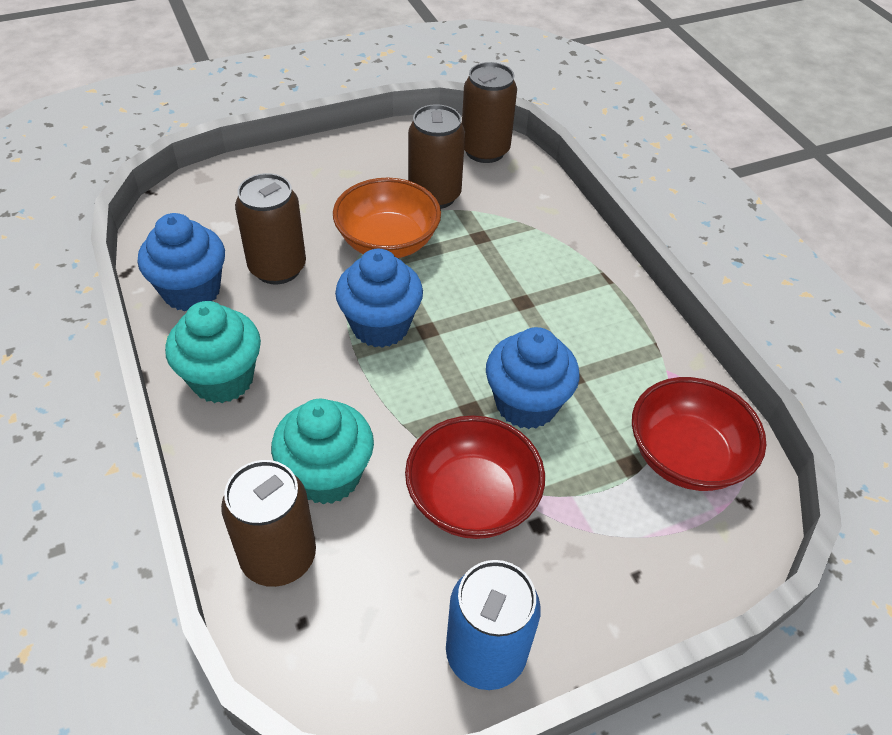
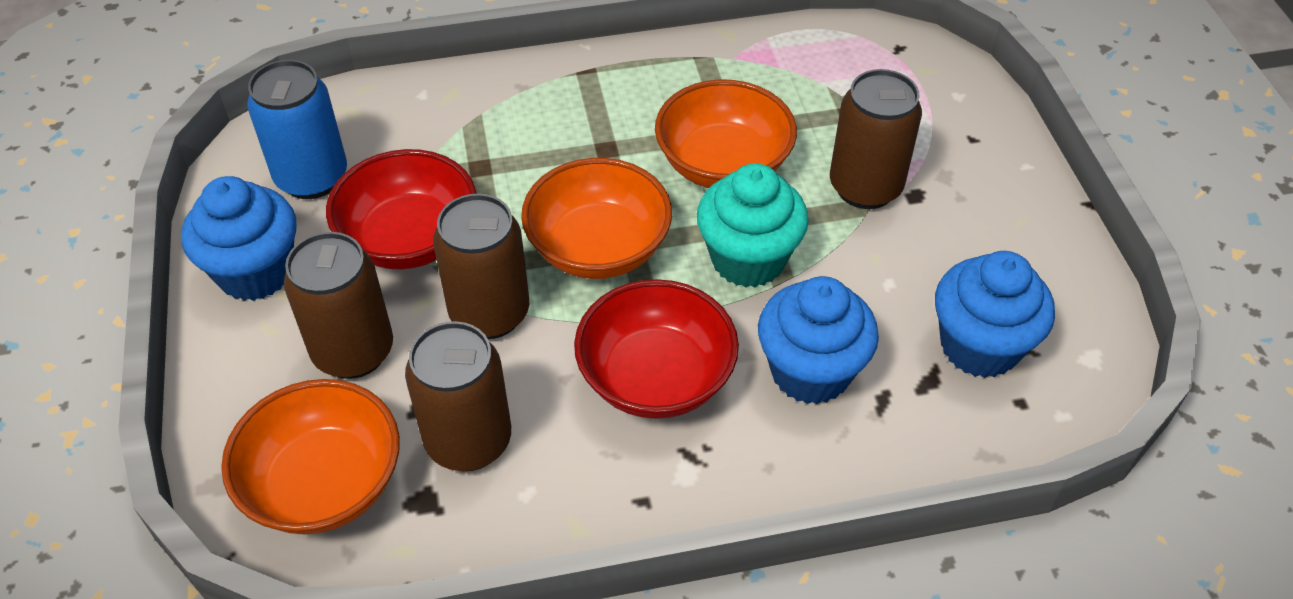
orange bowl: 1 -> 3
turquoise cupcake: 2 -> 1

